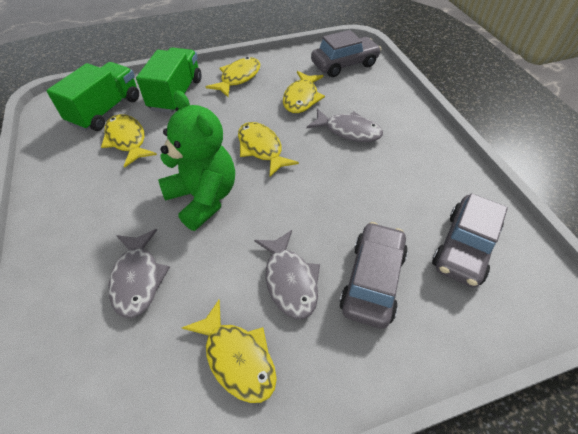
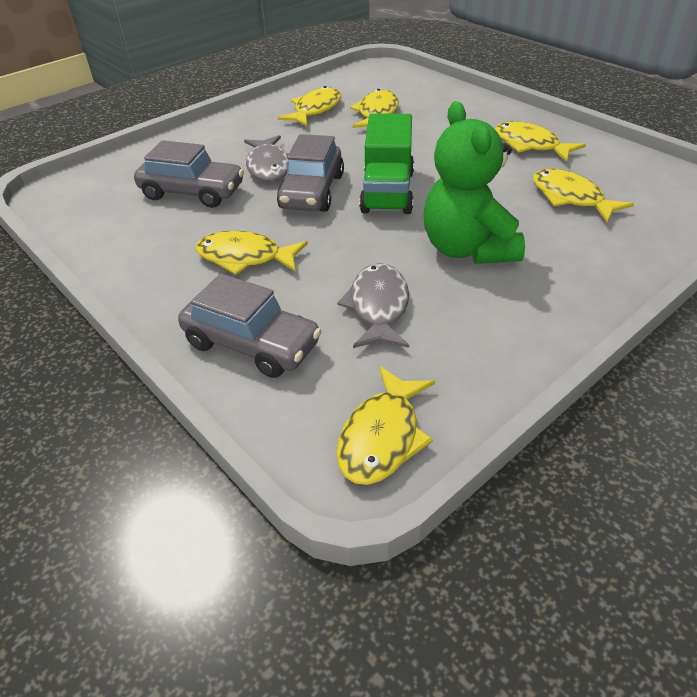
green truck: 2 -> 1
grey fish: 3 -> 2
yellow fish: 5 -> 6

